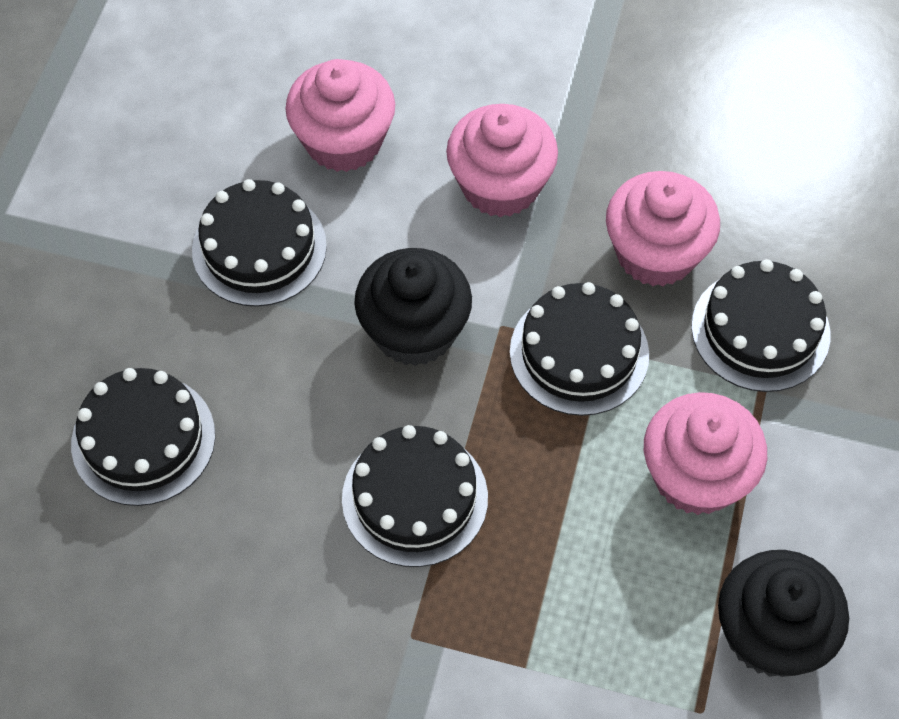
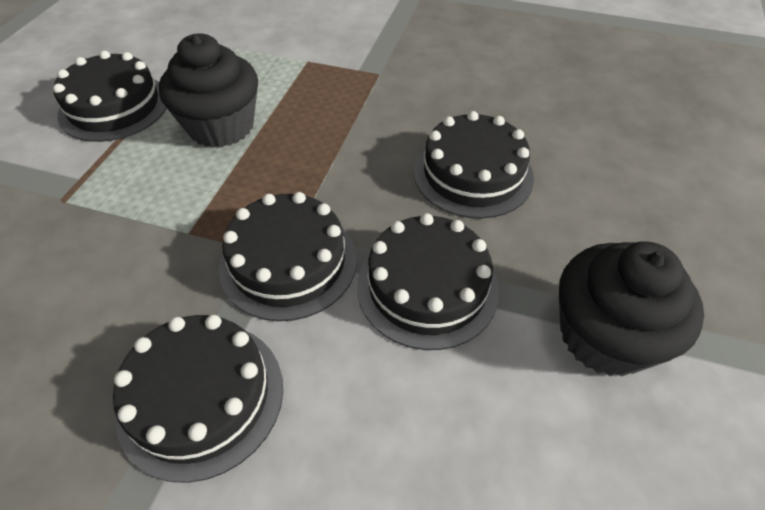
pink cupcake: 4 -> 0

